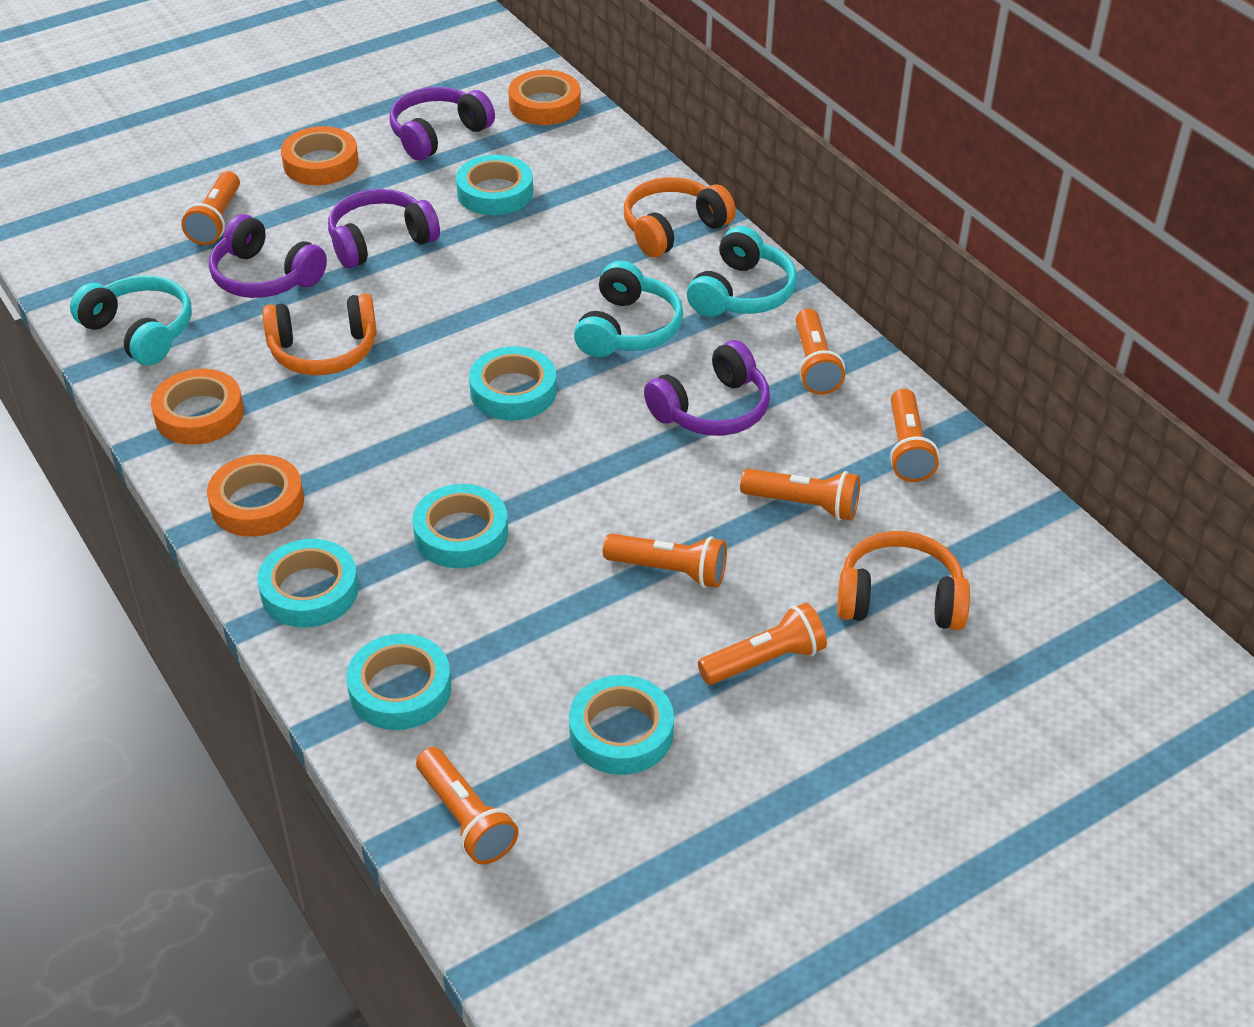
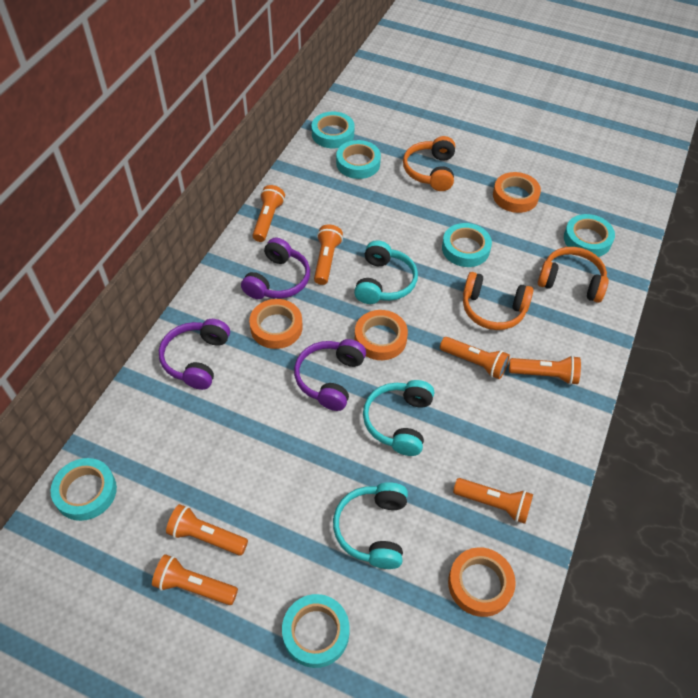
purple headphones: 4 -> 3

